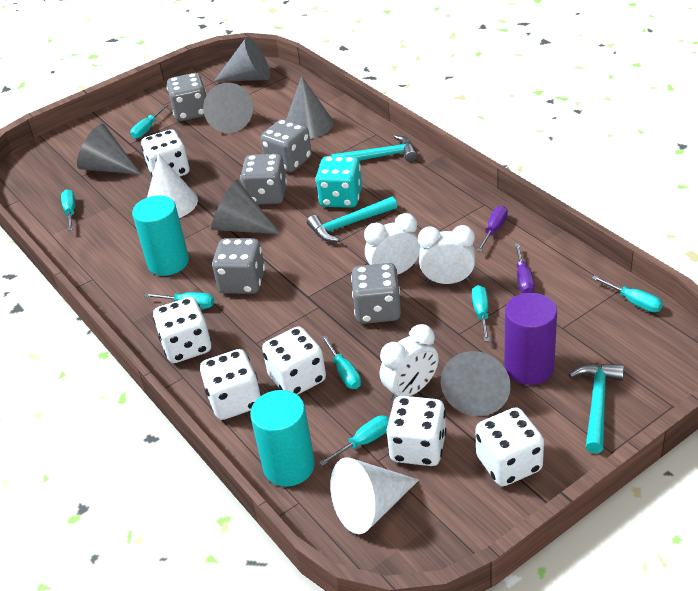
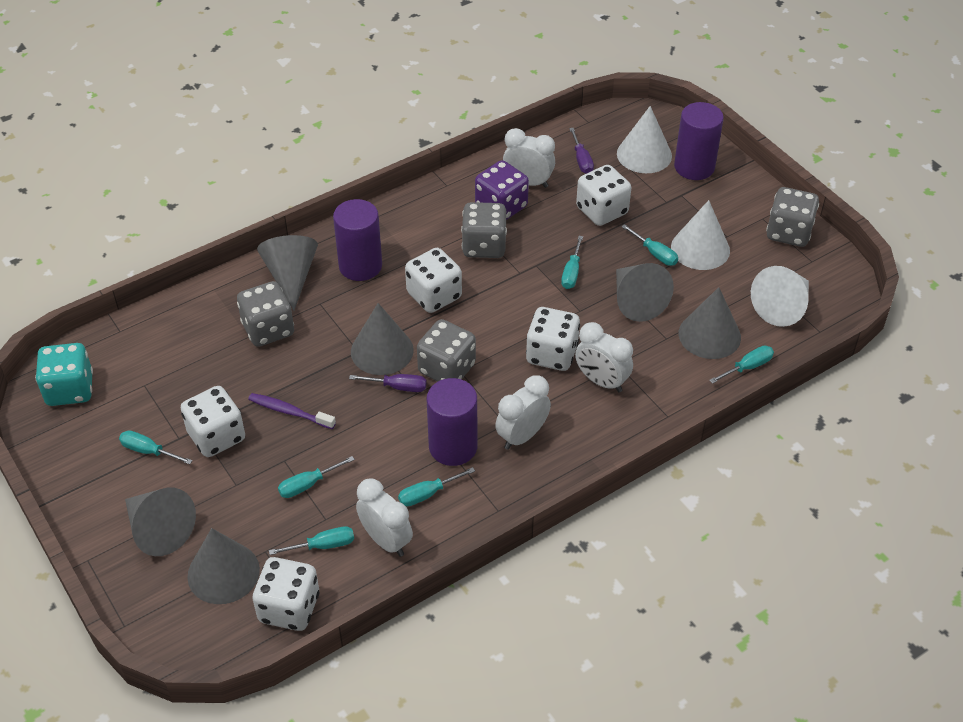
grey dice: 5 -> 4
purple cylinder: 1 -> 3
purple dice: 0 -> 1
purple toothbrush: 0 -> 1
turquoise cylinder: 2 -> 0
turquoise hammer: 3 -> 0
white clock: 3 -> 4
white cone: 2 -> 3
white dice: 6 -> 5

